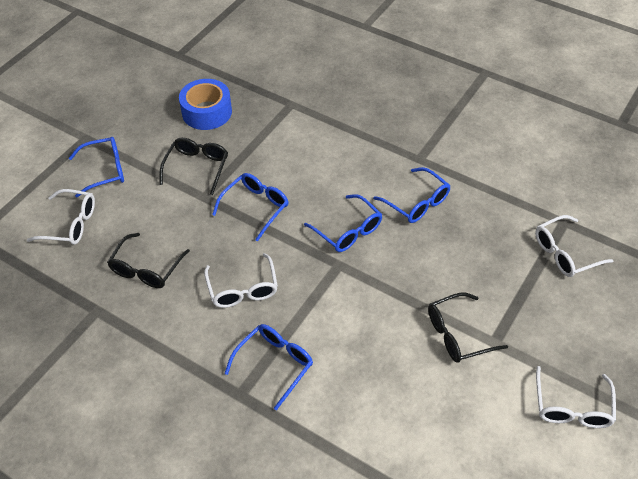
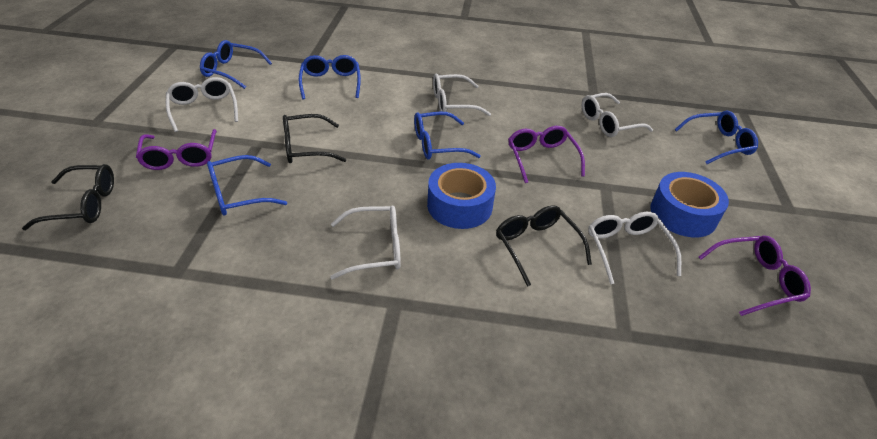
blue tape: 1 -> 2
purple glasses: 0 -> 3
white glasses: 4 -> 5

